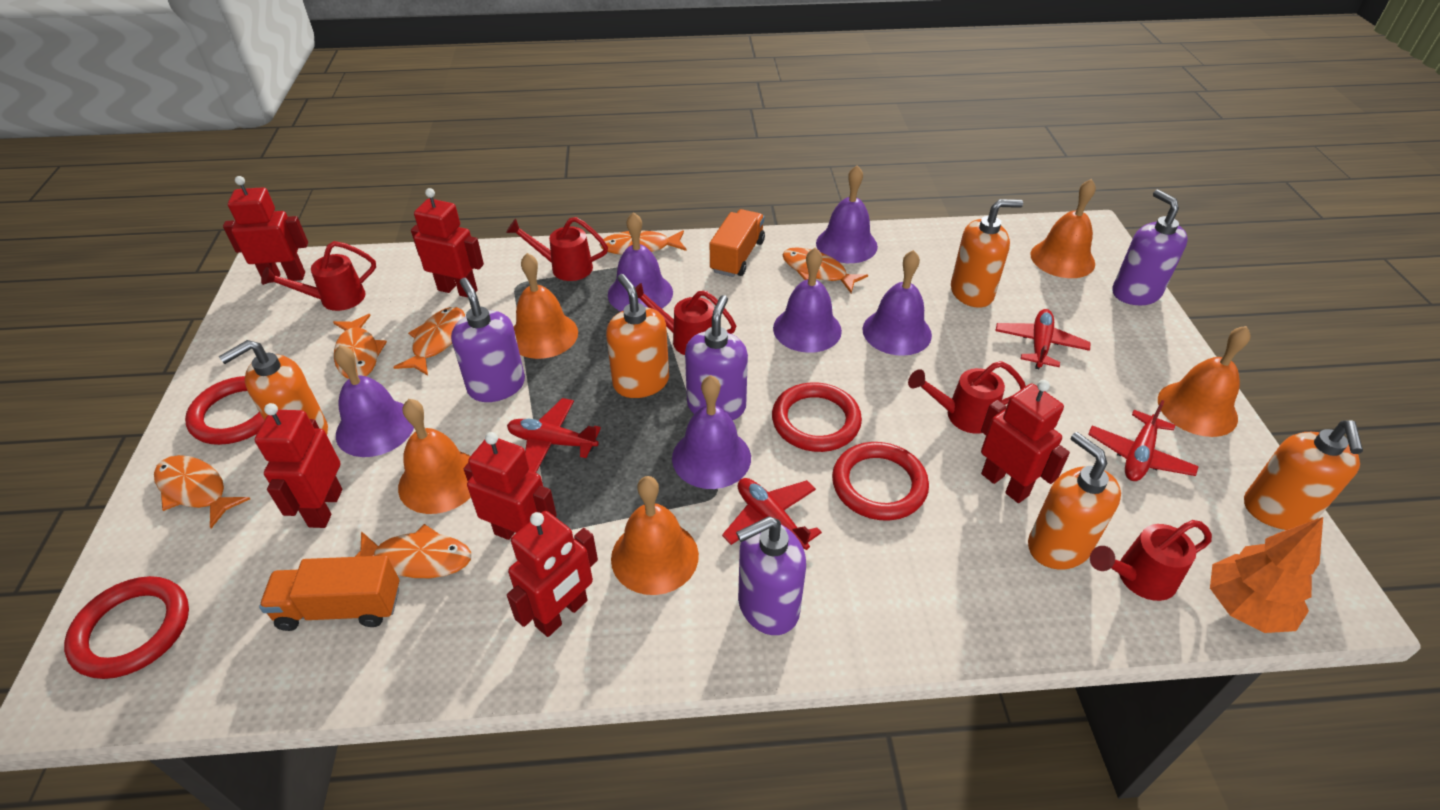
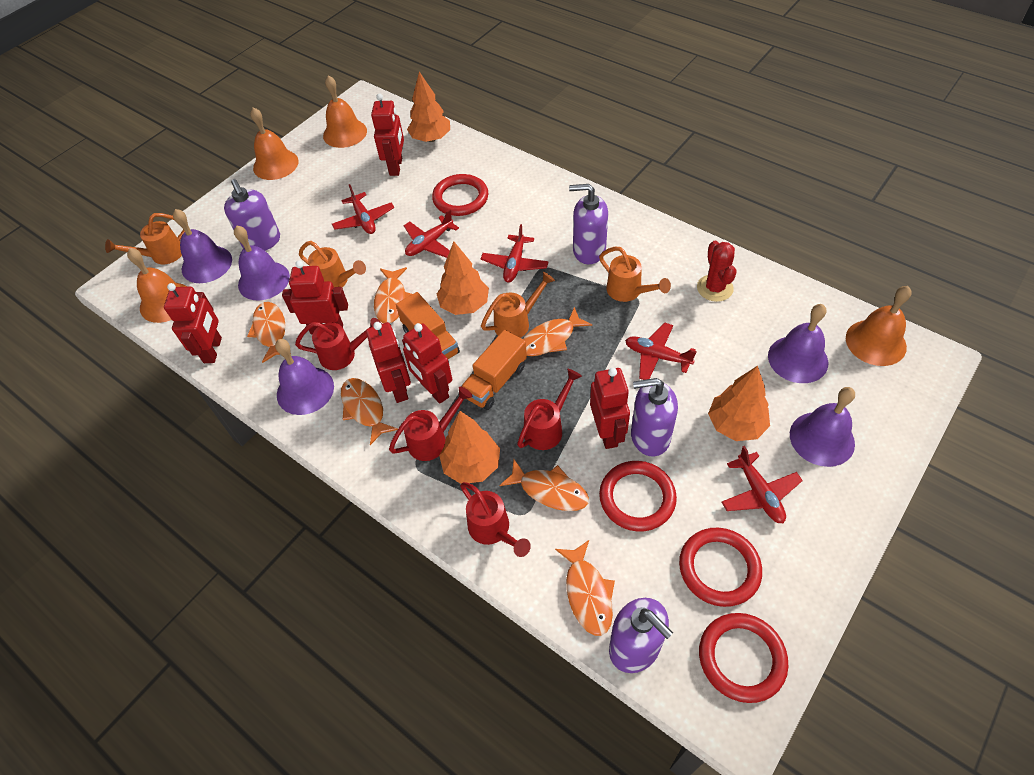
orange bell: 5 -> 4
orange soap dispenser: 5 -> 0
orange tree: 1 -> 4
orange watering can: 0 -> 4
purple bell: 6 -> 5
red cactus: 0 -> 1
red plane: 4 -> 5
red watering can: 5 -> 4

